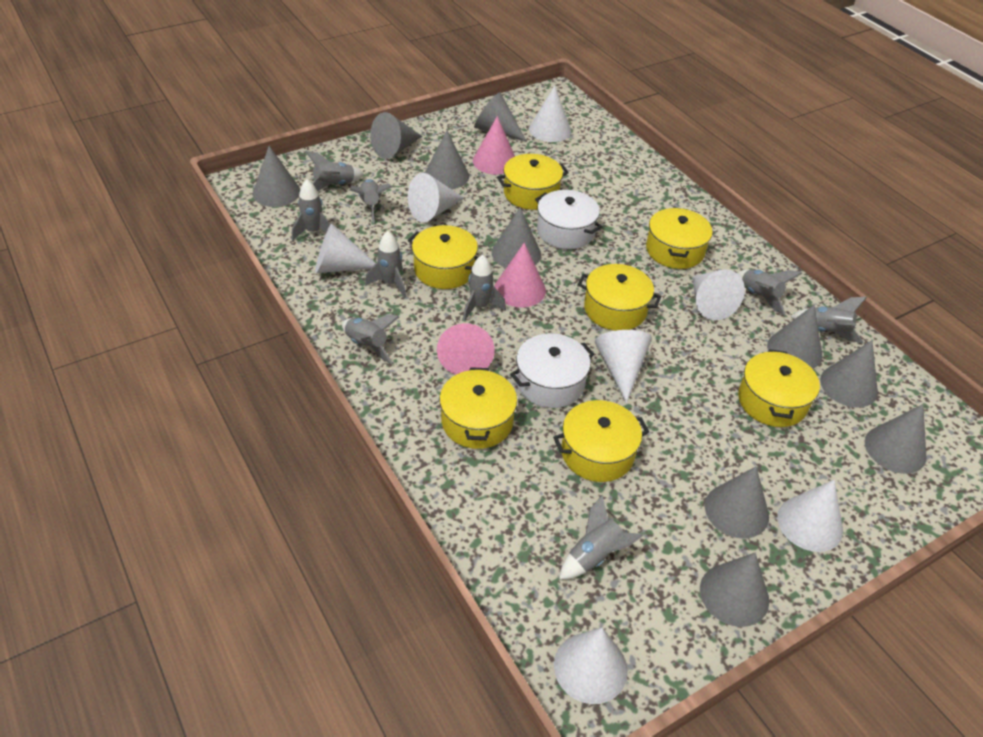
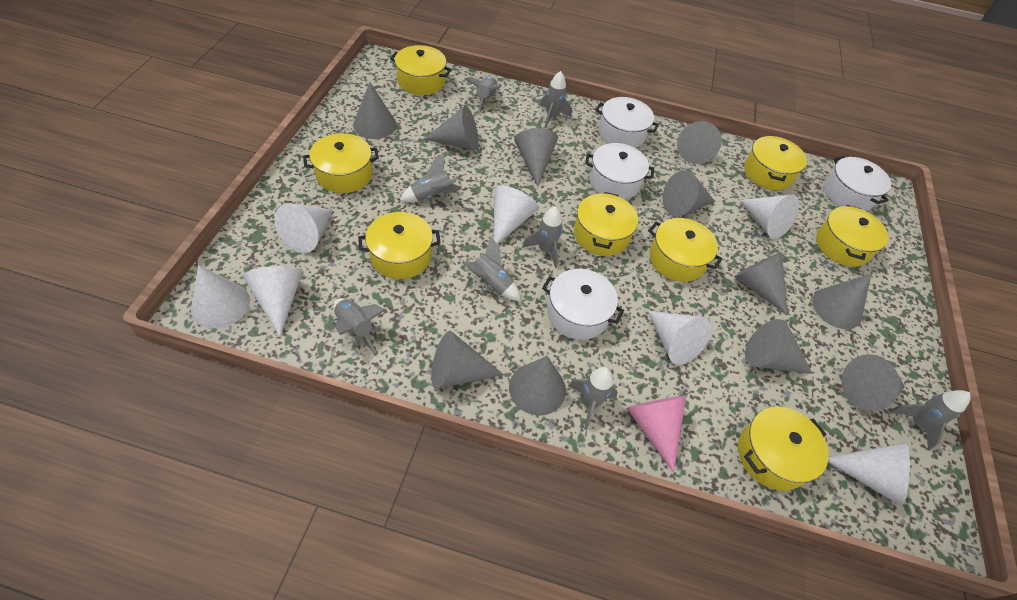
grey cone: 10 -> 11
grey rocket: 9 -> 8
pink cone: 3 -> 1
white pot: 2 -> 4
yellow pot: 7 -> 8

